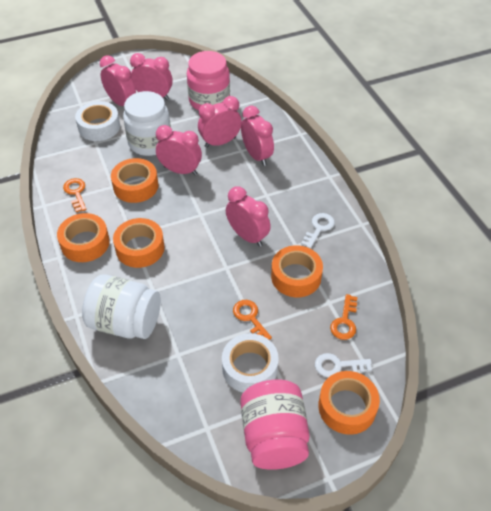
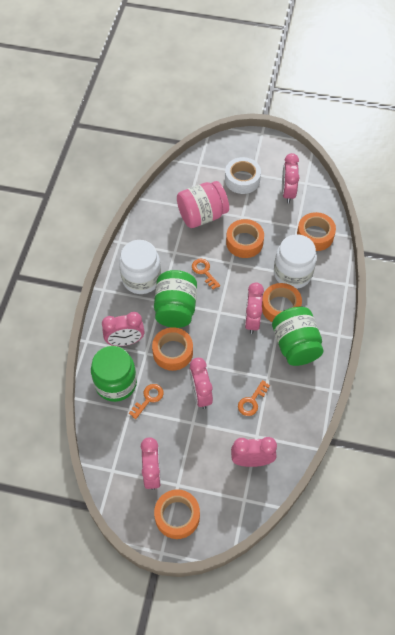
green jar: 0 -> 3
pink jar: 2 -> 1
white key: 2 -> 0
white tape: 2 -> 1

